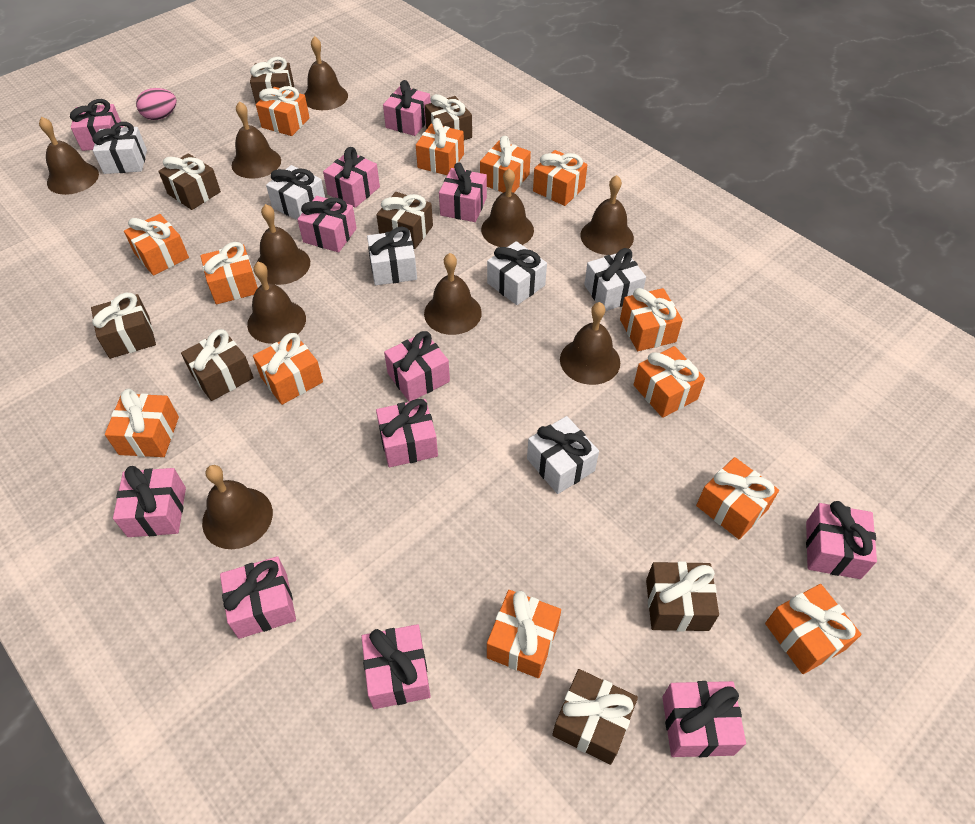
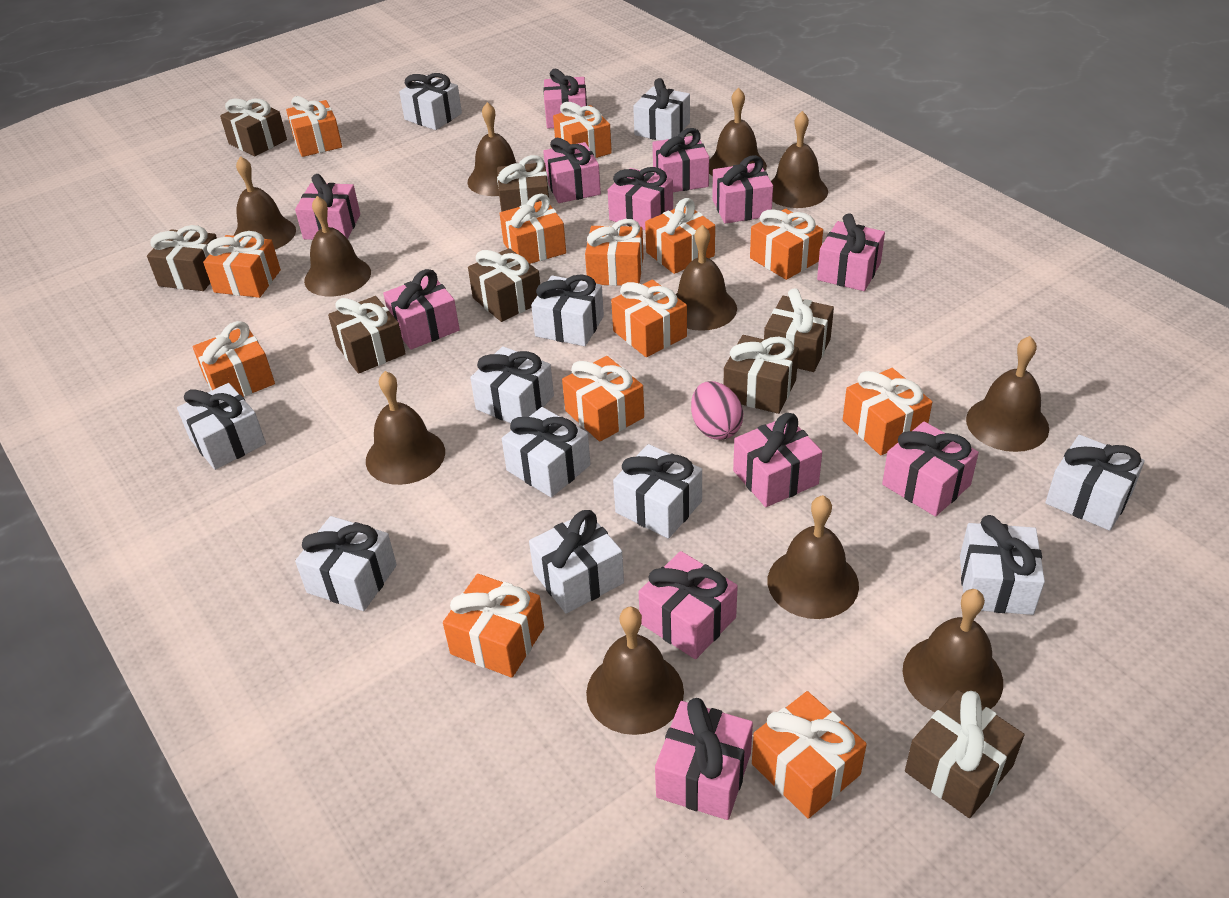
brown bell: 10 -> 11
white gift: 6 -> 11

